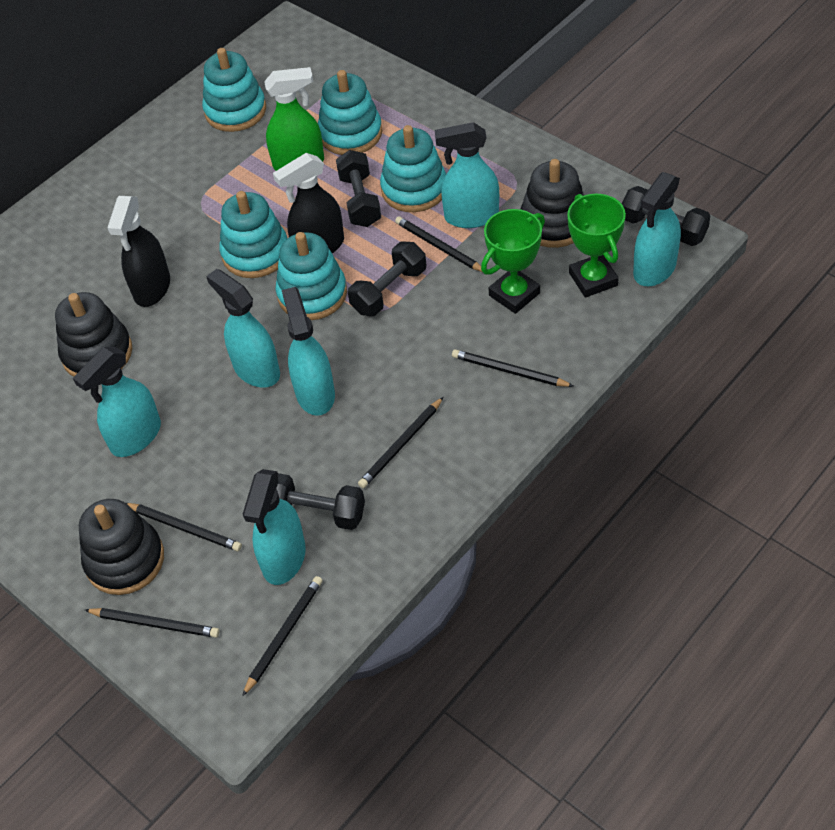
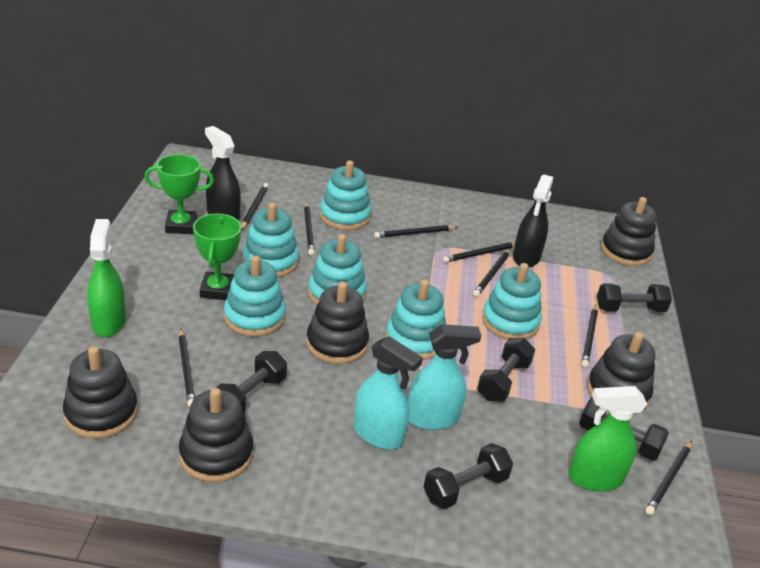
black dumbbell: 4 -> 5
black pencil: 6 -> 8
black stacking toy: 3 -> 5
green spray bottle: 1 -> 2
turquoise spray bottle: 6 -> 2
turquoise stacking toy: 5 -> 6

